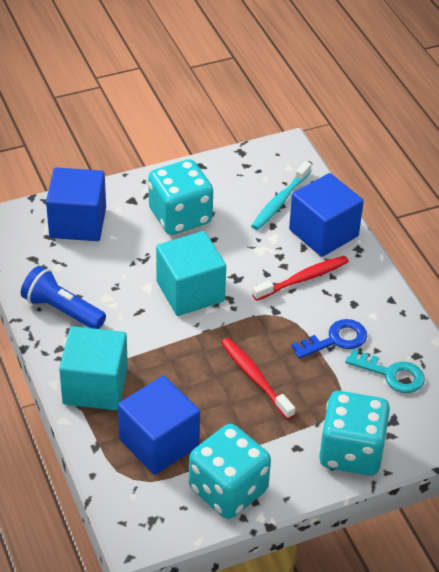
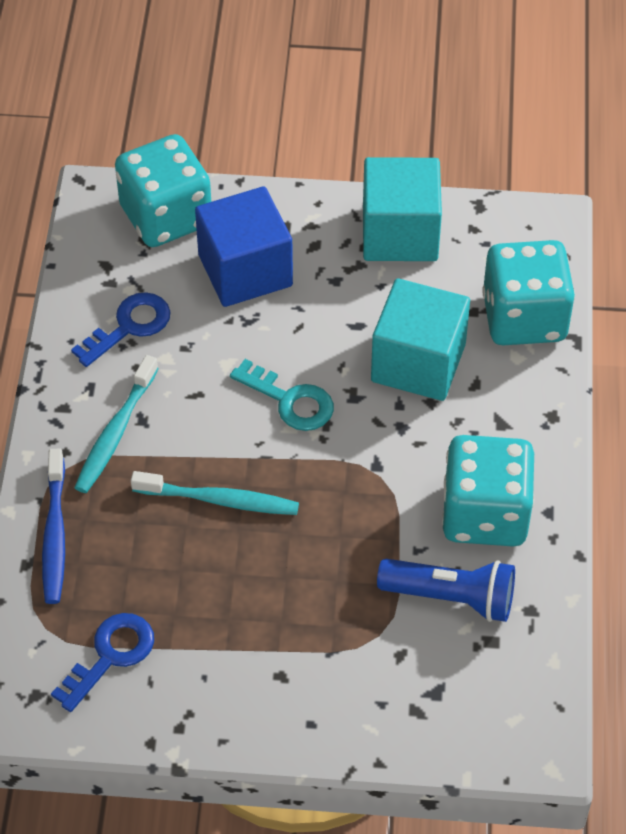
blue cube: 3 -> 1
blue key: 1 -> 2
blue toothbrush: 0 -> 1
red toothbrush: 2 -> 0
turquoise toothbrush: 1 -> 2

